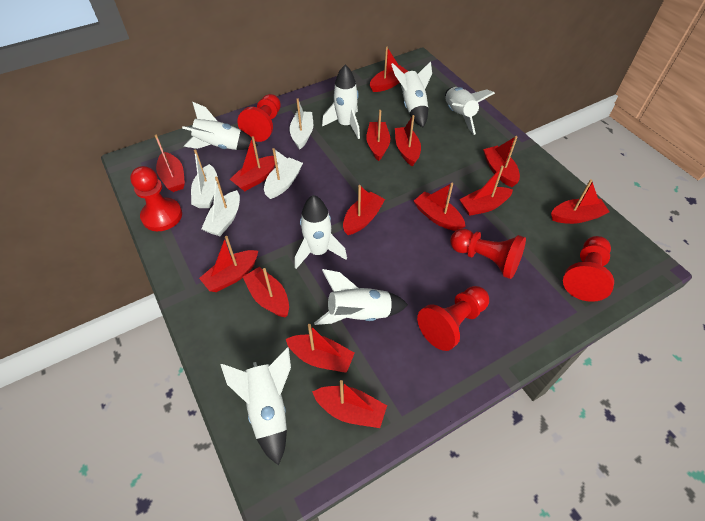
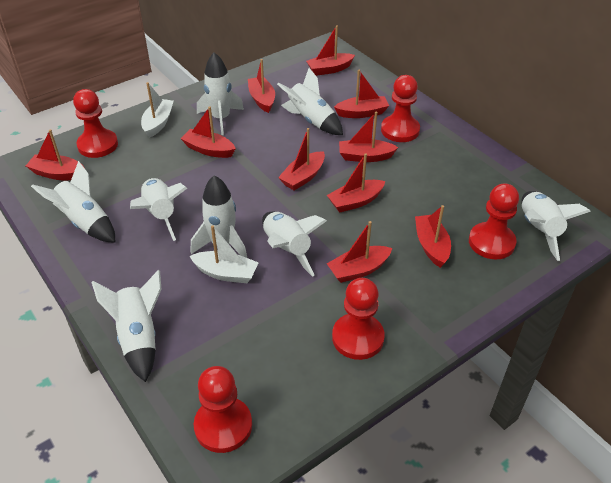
red boat: 14 -> 10
white boat: 4 -> 2
white rocket: 7 -> 8

